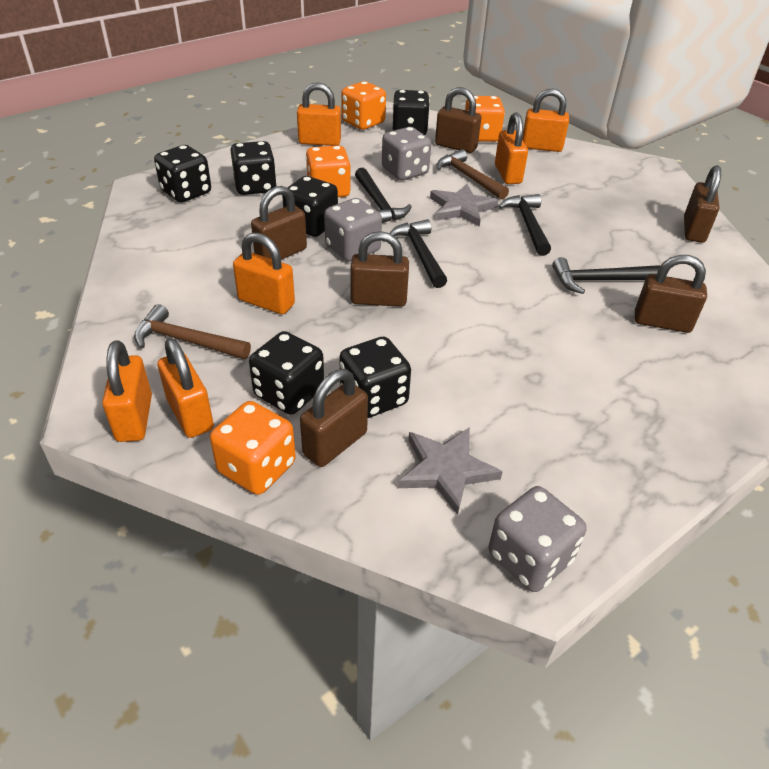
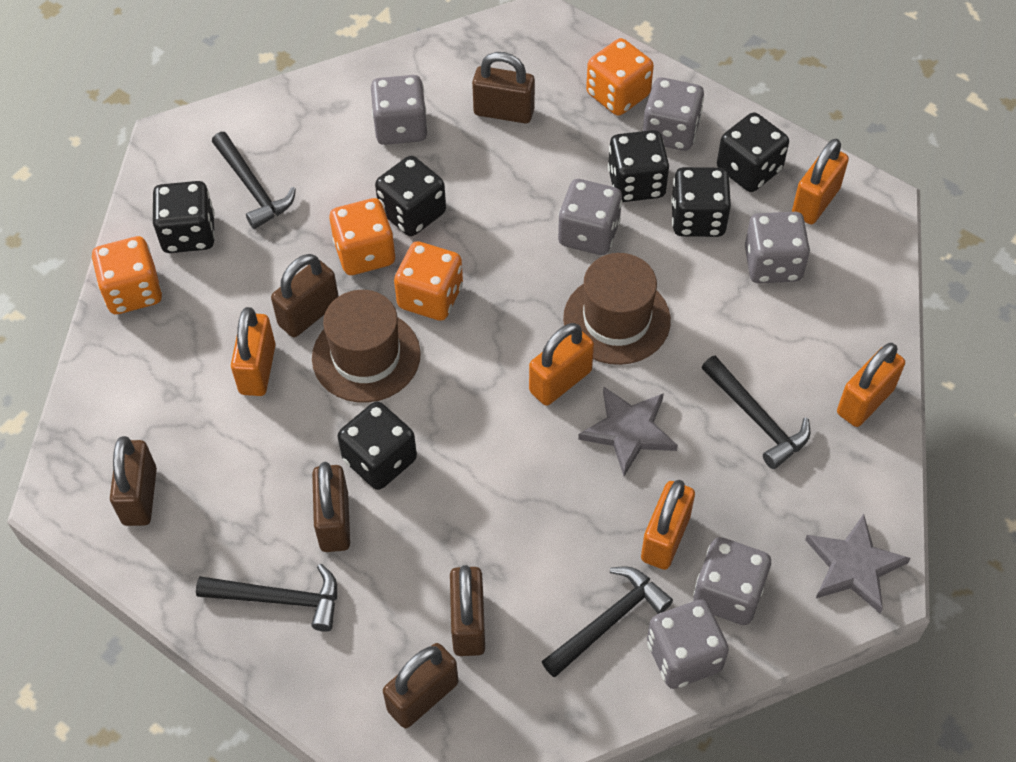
brown hammer: 2 -> 0
brown hat: 0 -> 2
grey dice: 3 -> 6
orange padlock: 6 -> 5

